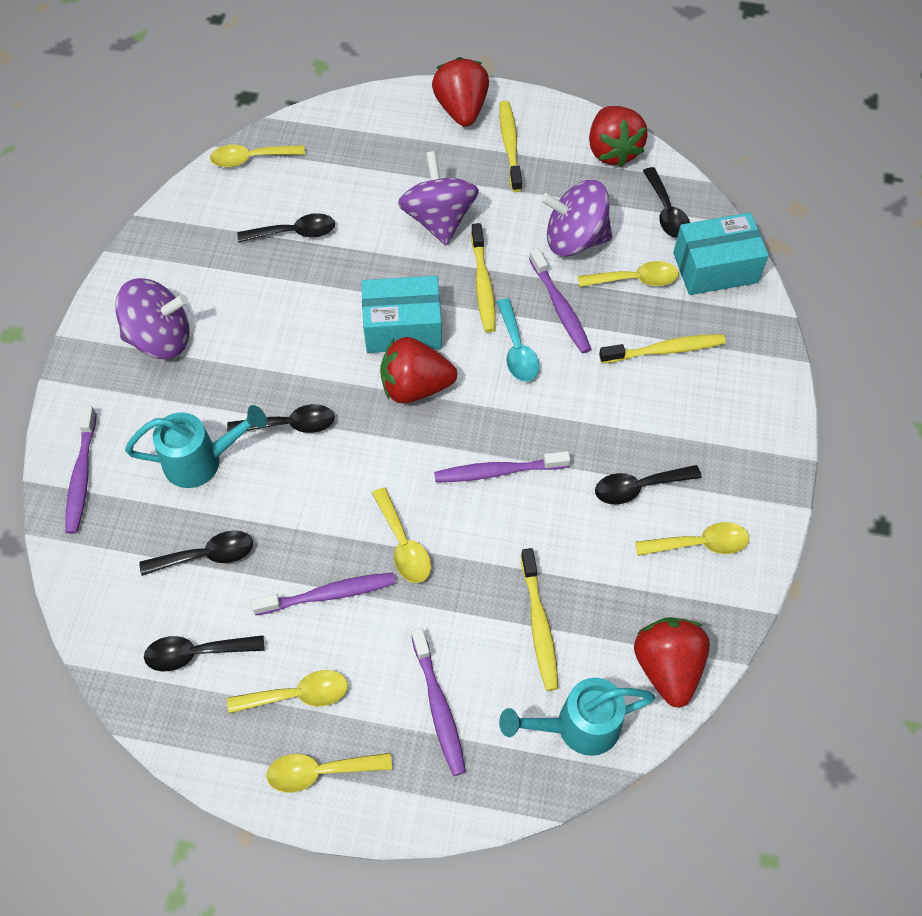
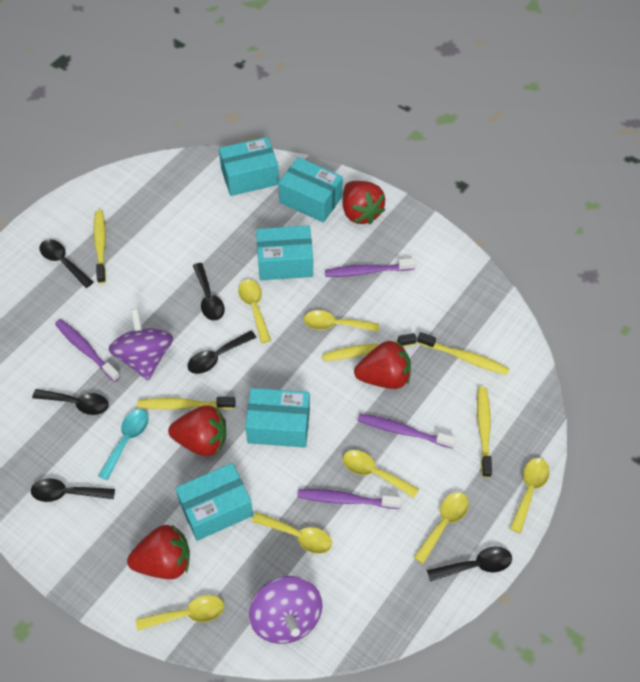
purple spinning top: 3 -> 2
purple toothbrush: 5 -> 4
turquoise box: 2 -> 5
turquoise watering can: 2 -> 0
yellow spoon: 6 -> 7
yellow toothbrush: 4 -> 5

